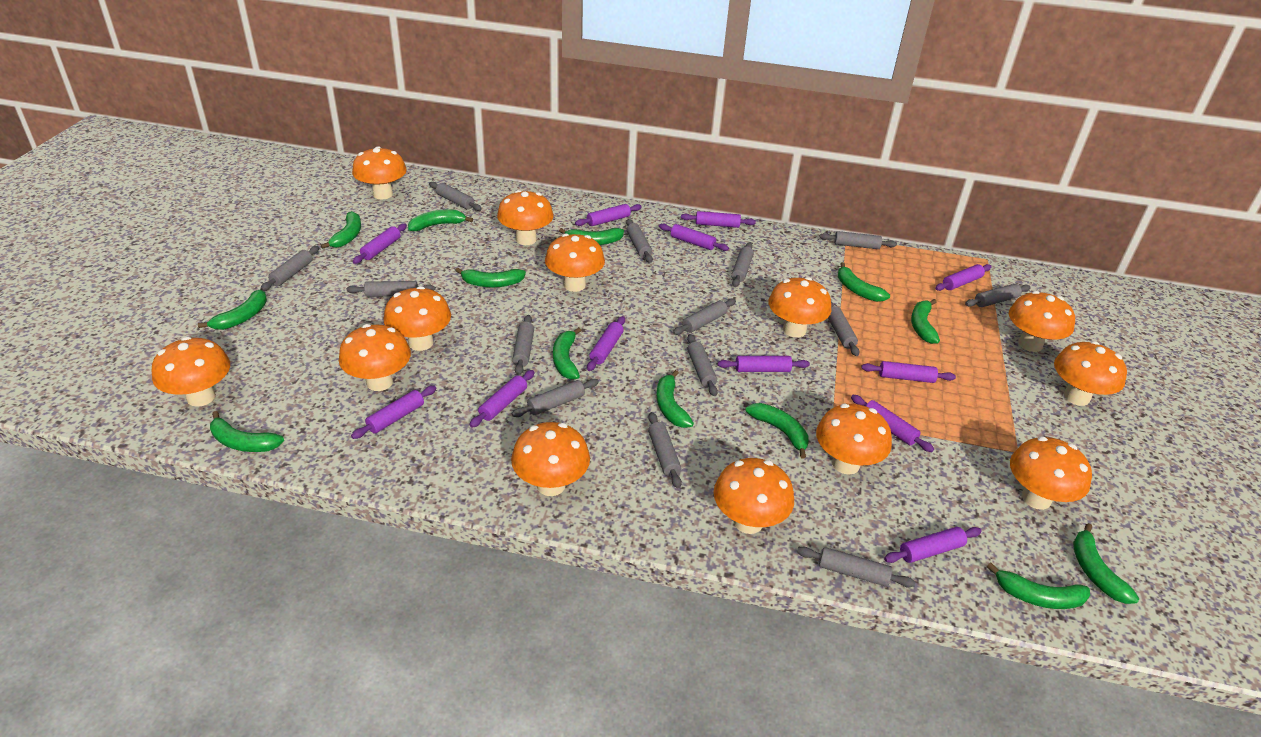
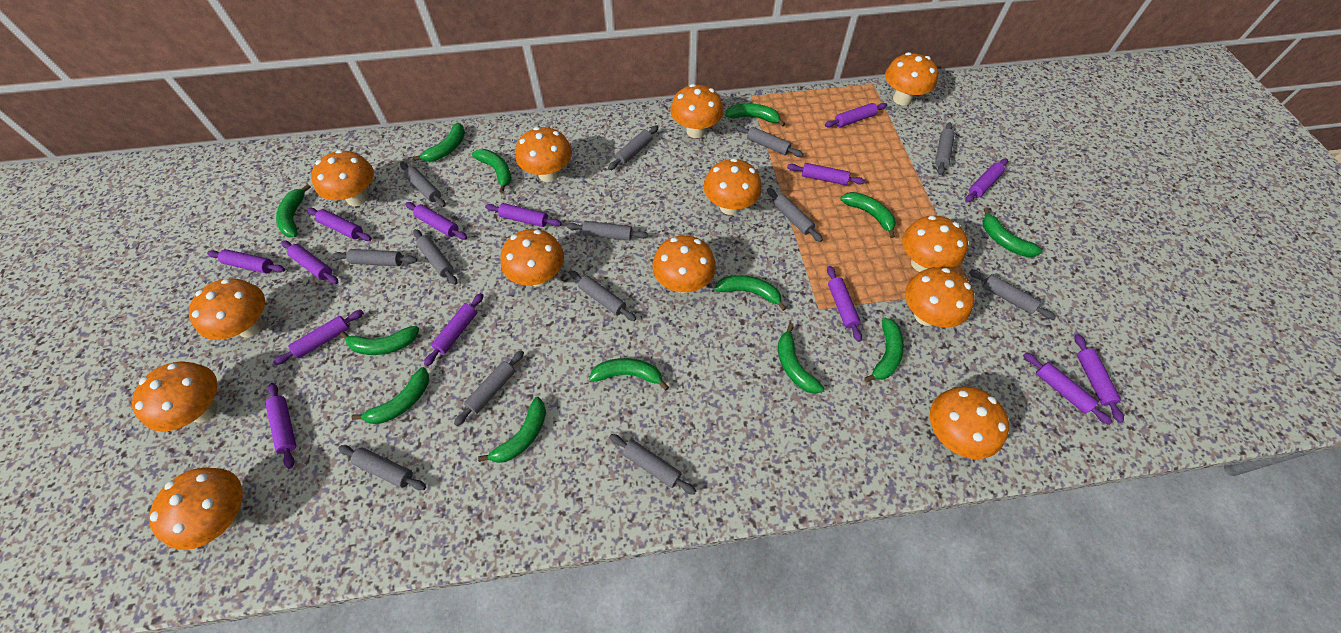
grey rolling pin: 14 -> 13
purple rolling pin: 12 -> 14

